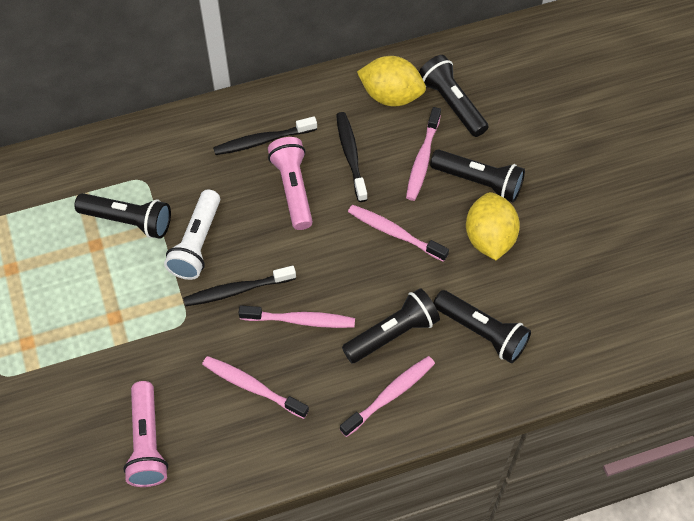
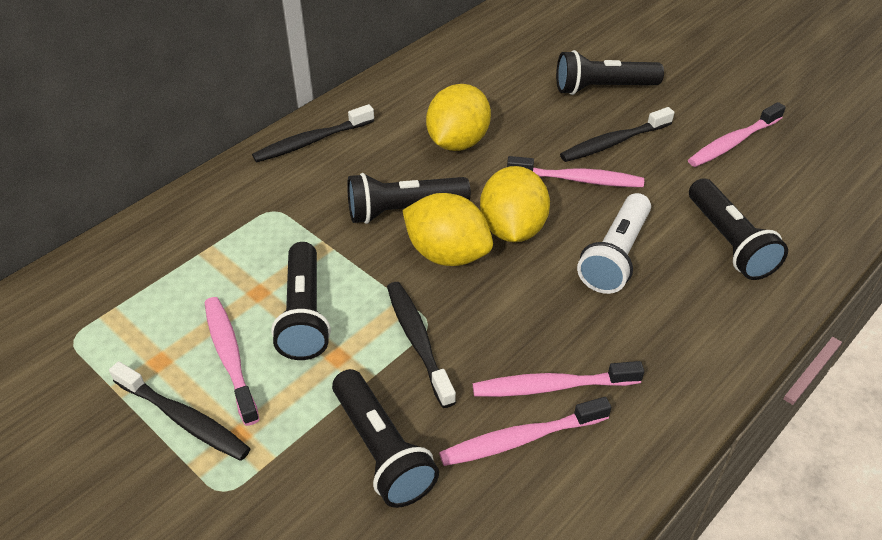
black toothbrush: 3 -> 4
pink flashlight: 2 -> 0
yellow lemon: 2 -> 3

